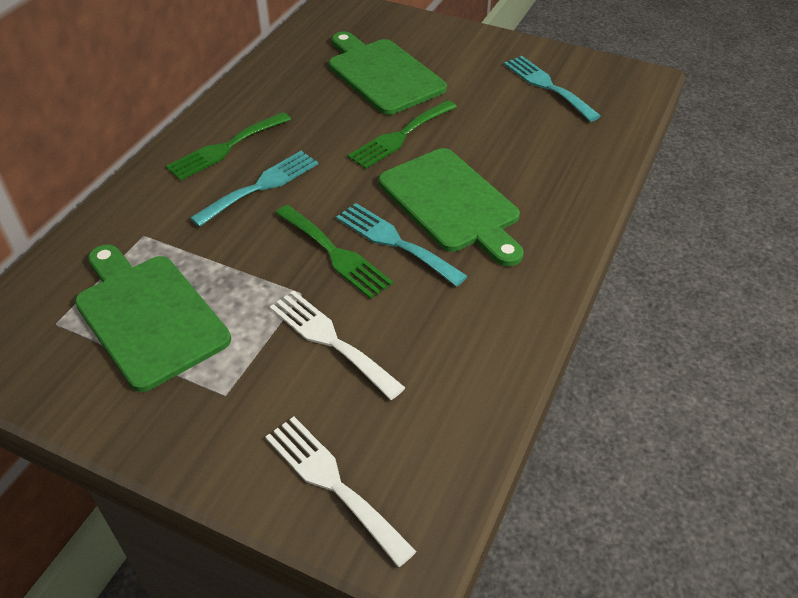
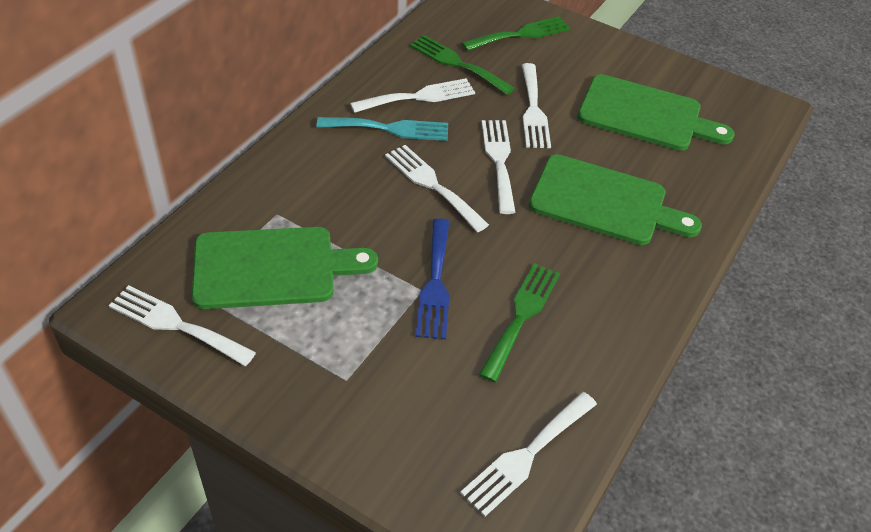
blue fork: 0 -> 1
turquoise fork: 3 -> 1
white fork: 2 -> 6

